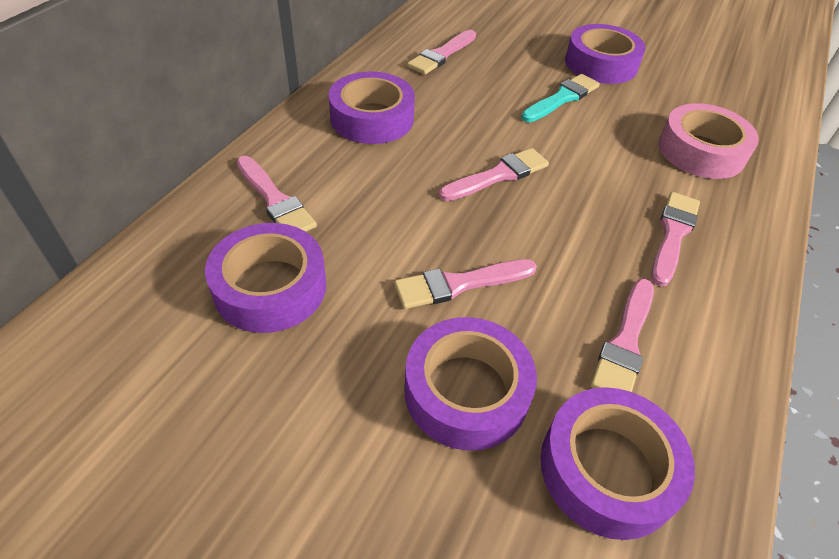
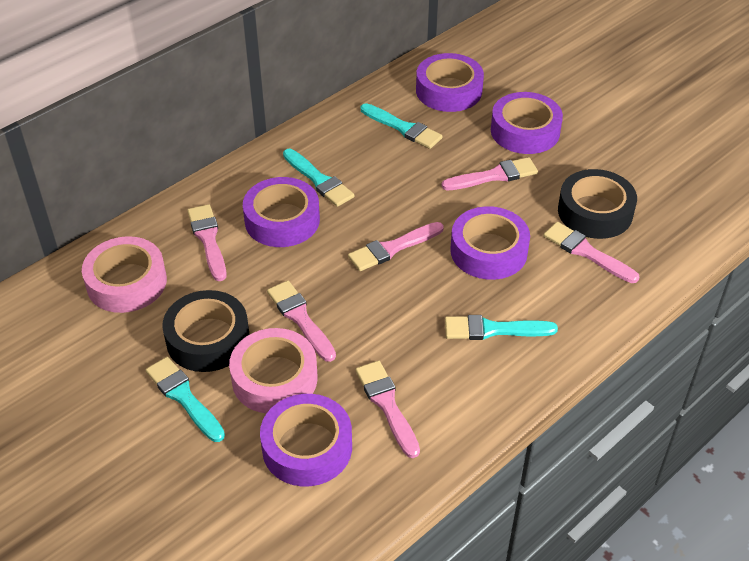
black tape: 0 -> 2
pink tape: 1 -> 2
turquoise brush: 1 -> 4

